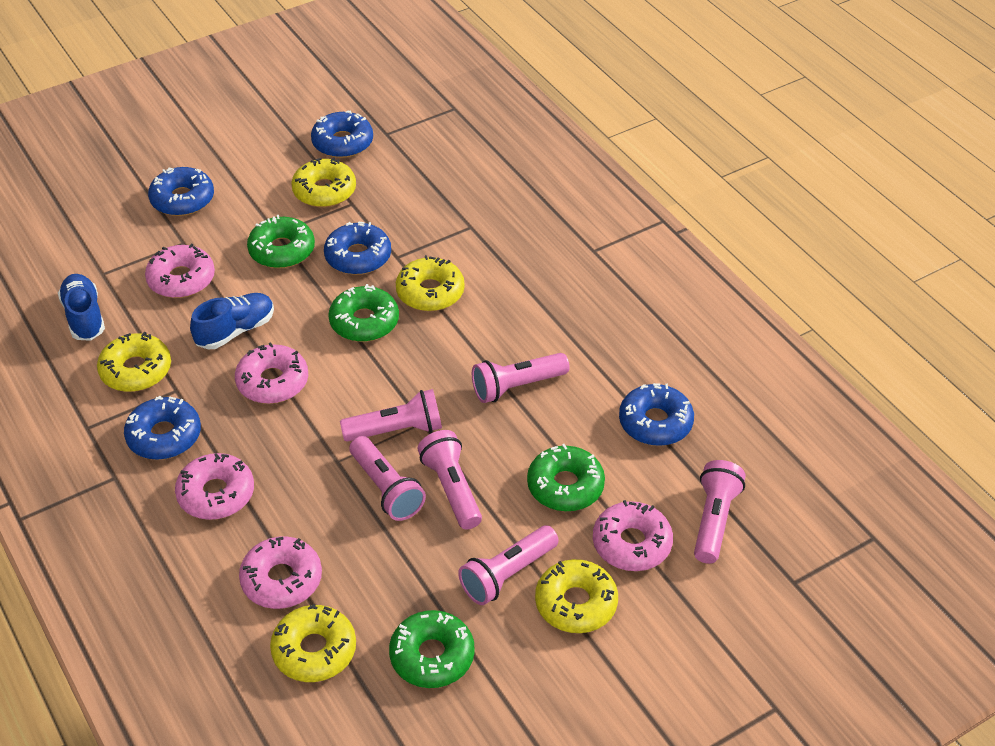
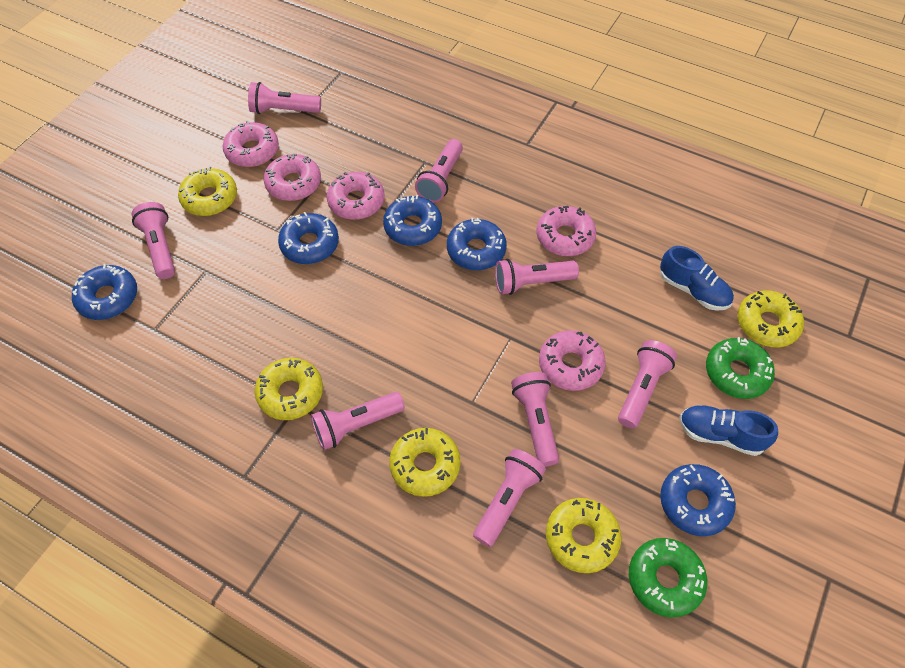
green donut: 4 -> 2
pink flashlight: 6 -> 8

